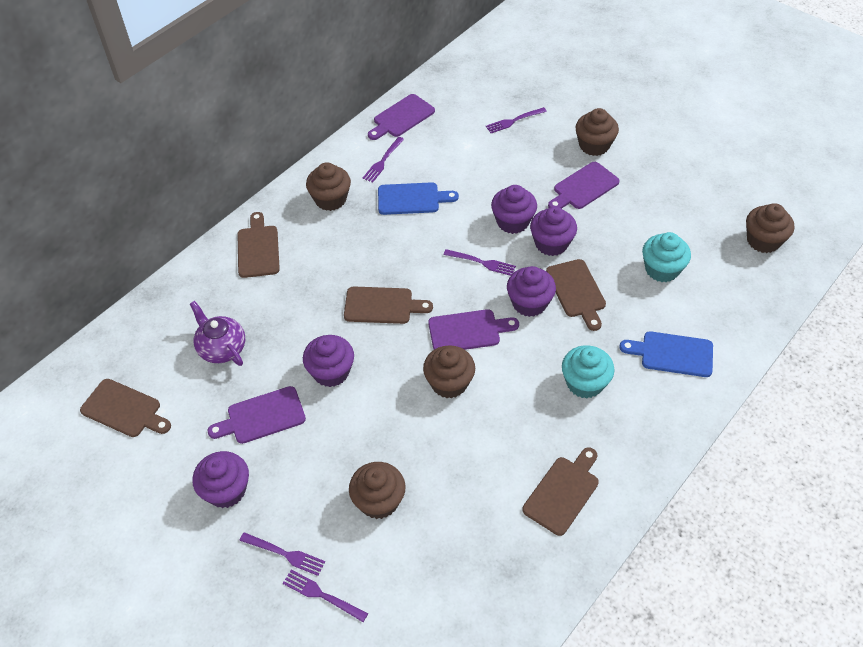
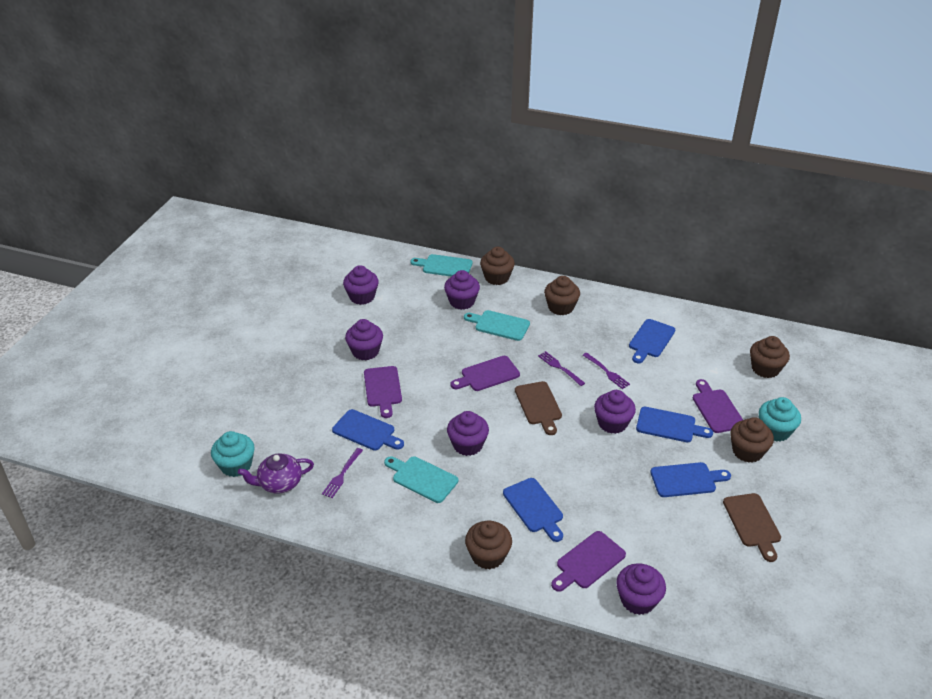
blue cutting board: 2 -> 5
brown cutting board: 5 -> 2
purple cupcake: 5 -> 6
purple fork: 5 -> 3
turquoise cutting board: 0 -> 3

